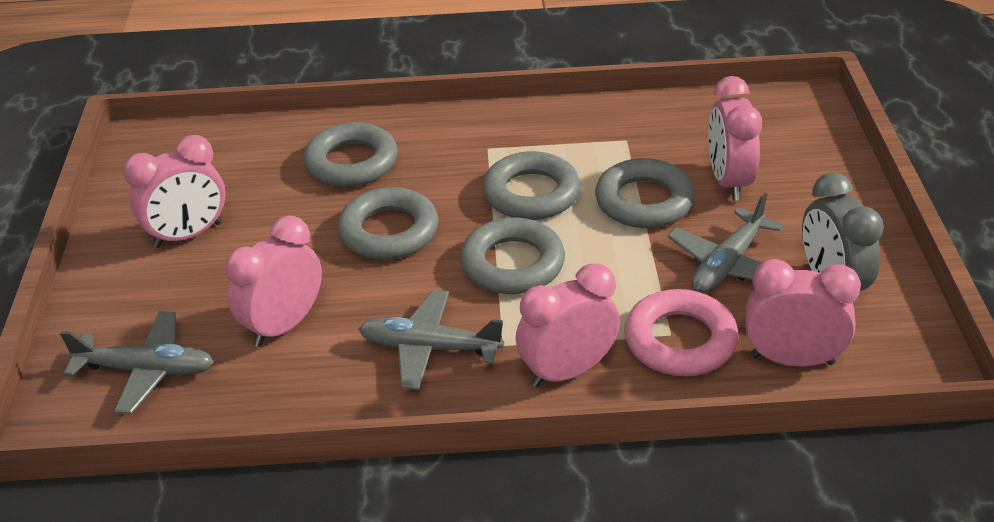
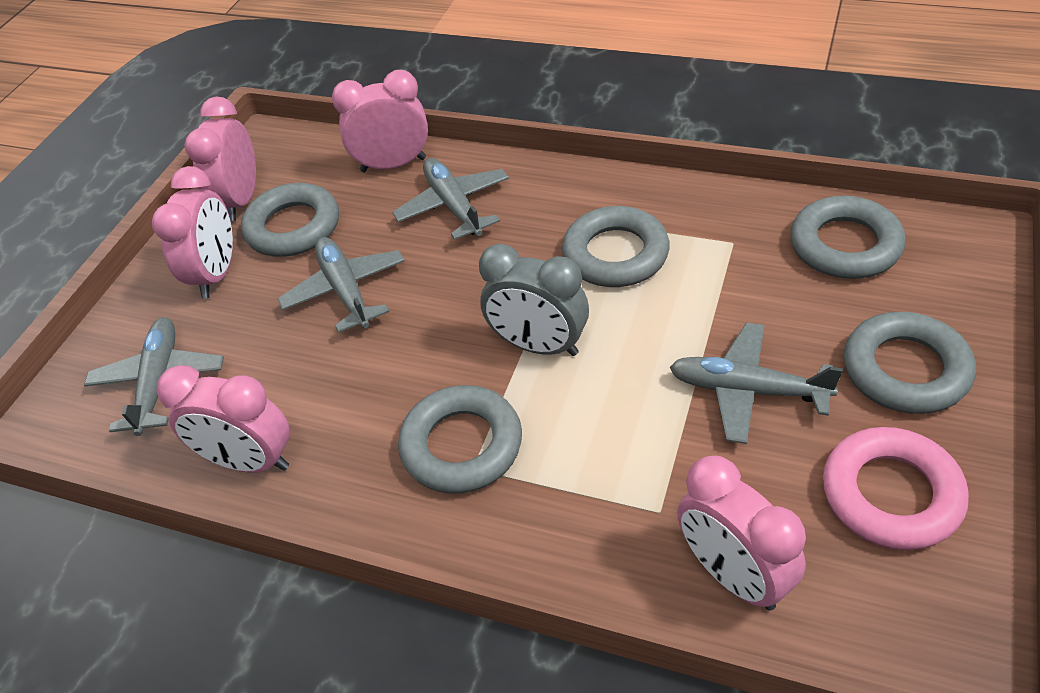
grey plane: 3 -> 4

